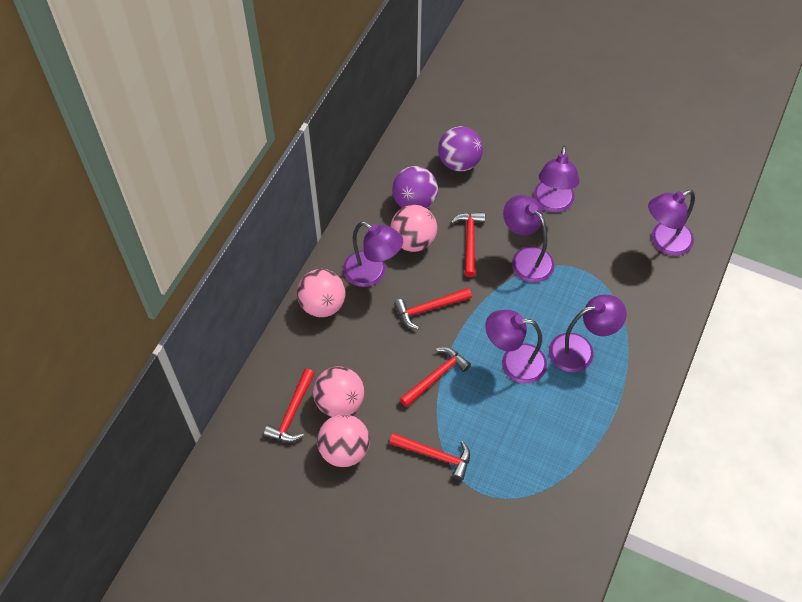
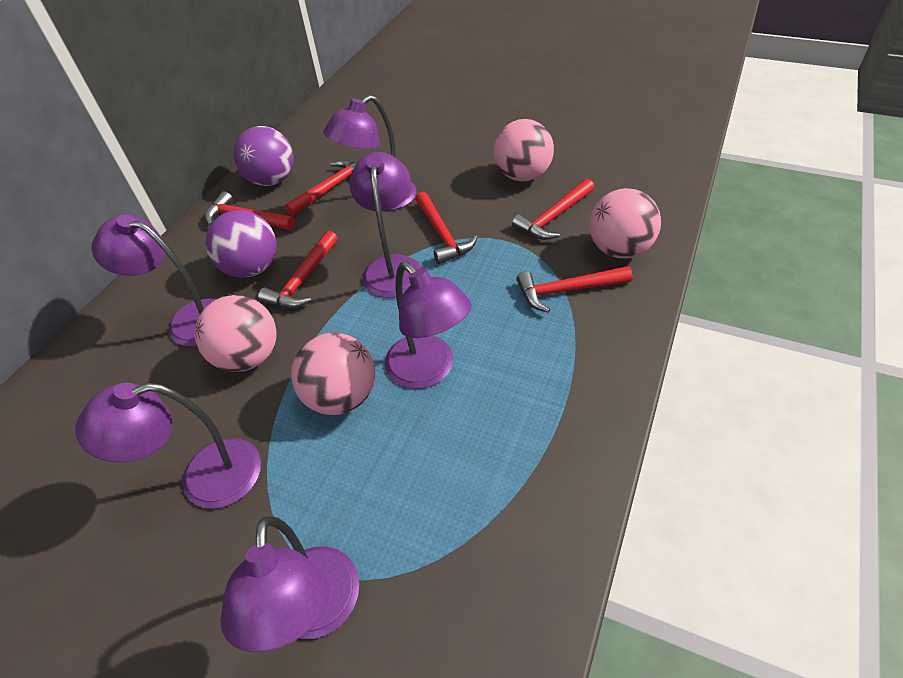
red hammer: 5 -> 6

